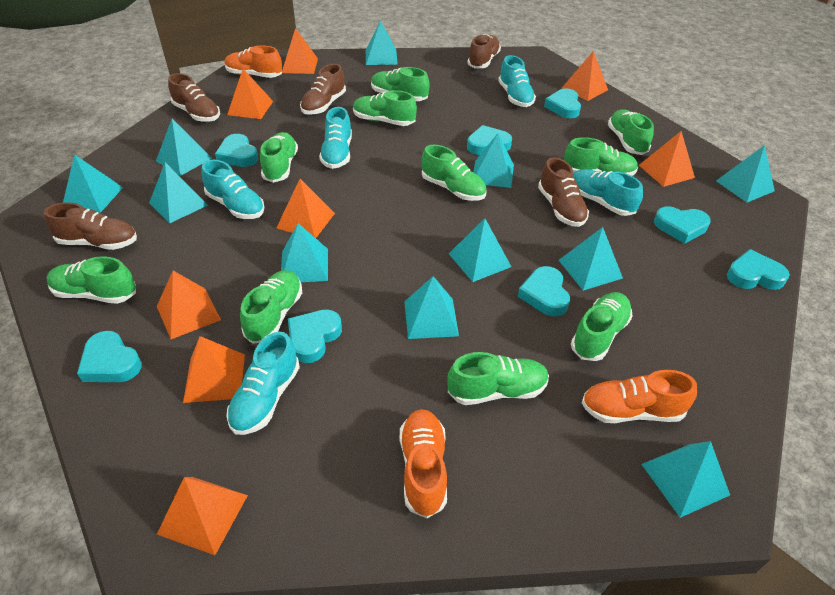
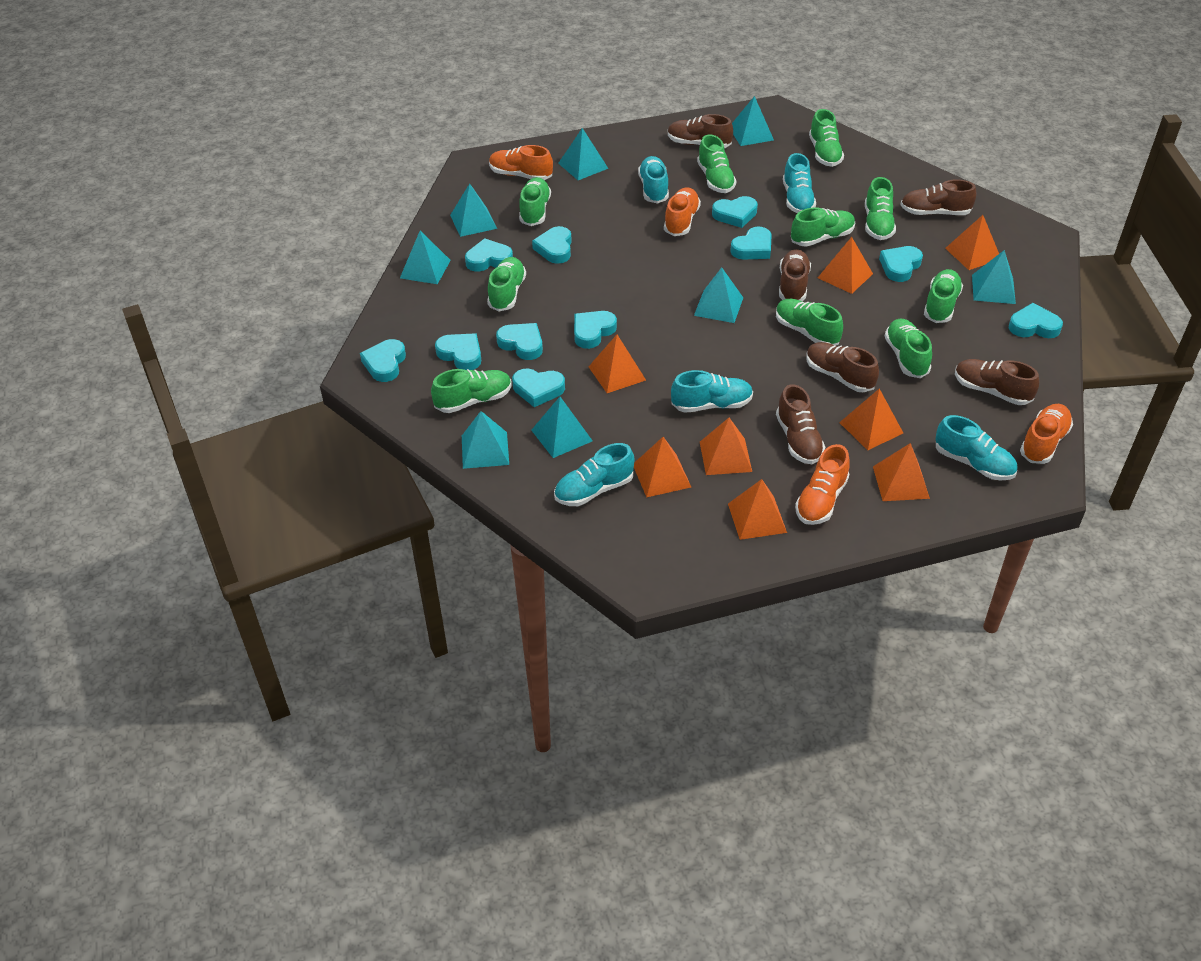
brown shoe: 5 -> 6
orange shoe: 3 -> 4
turquoise heart: 8 -> 11
turquoise pyramid: 11 -> 8

